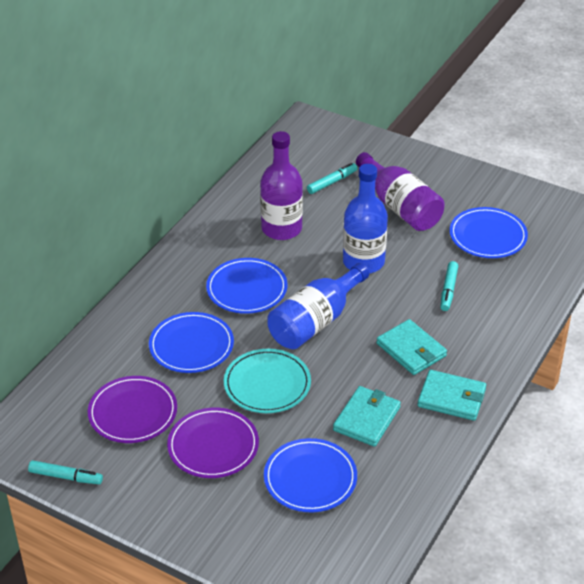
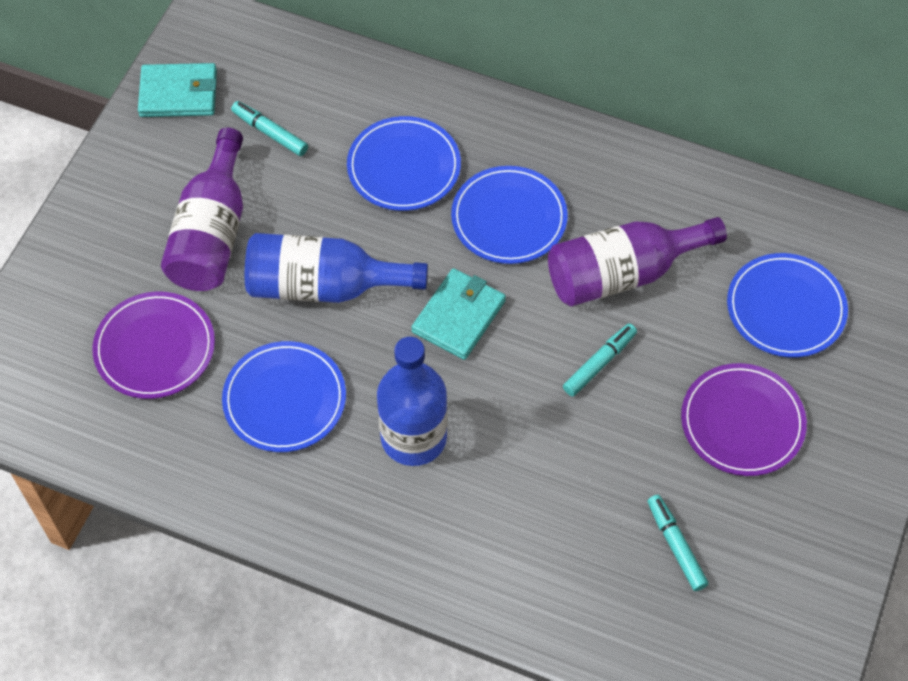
turquoise plate: 1 -> 0
turquoise wallet: 3 -> 2

